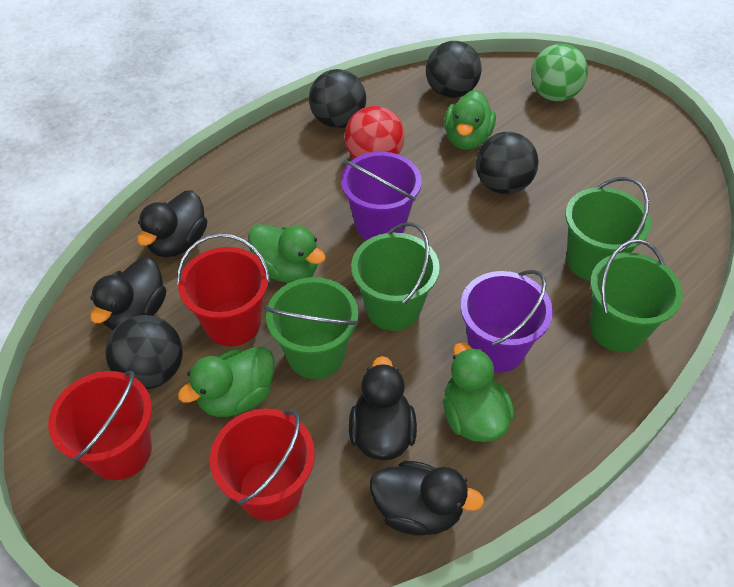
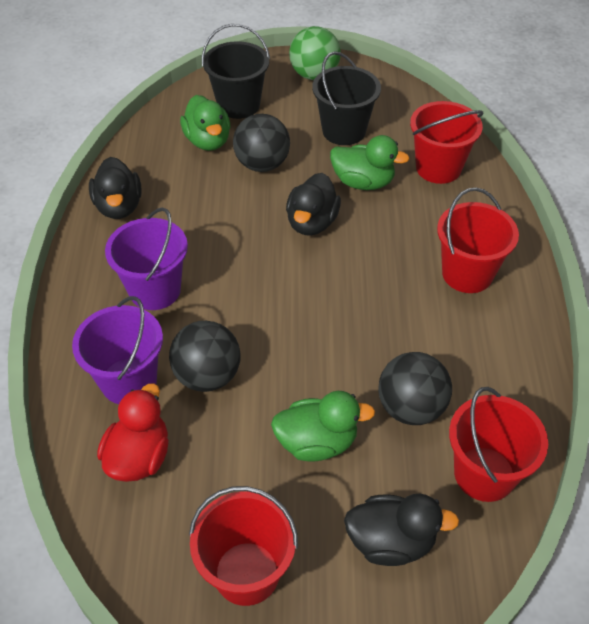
black ball: 4 -> 3
black bucket: 0 -> 2
black duck: 4 -> 3
green bucket: 4 -> 0
green duck: 4 -> 3
red ball: 1 -> 0
red bucket: 3 -> 4
red duck: 0 -> 1

